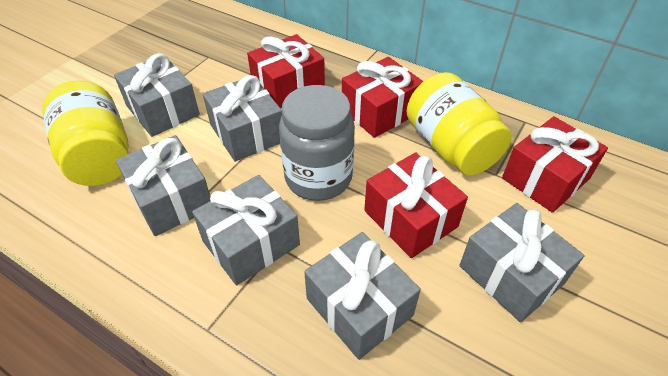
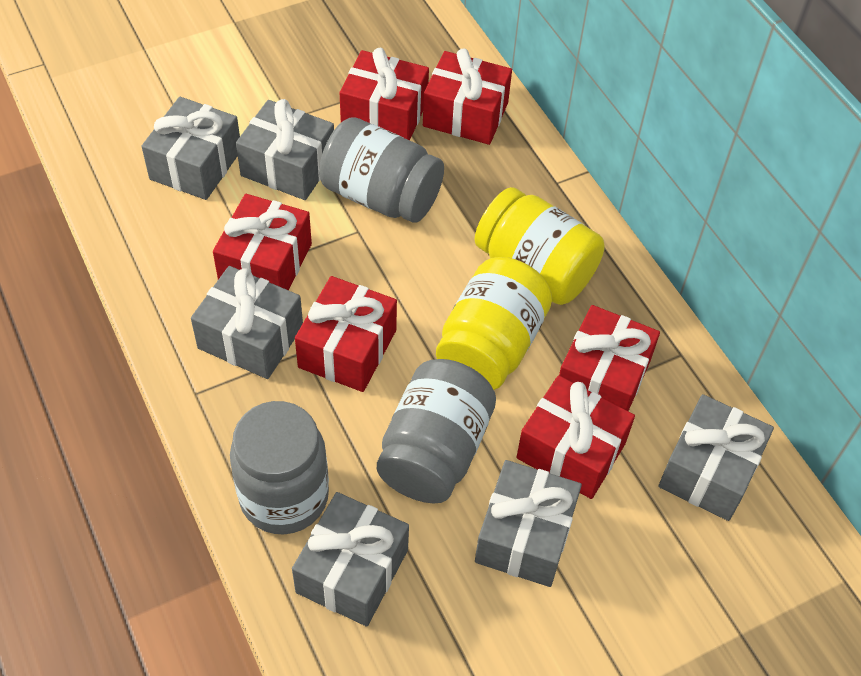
grey jar: 1 -> 3
red gift: 4 -> 6

